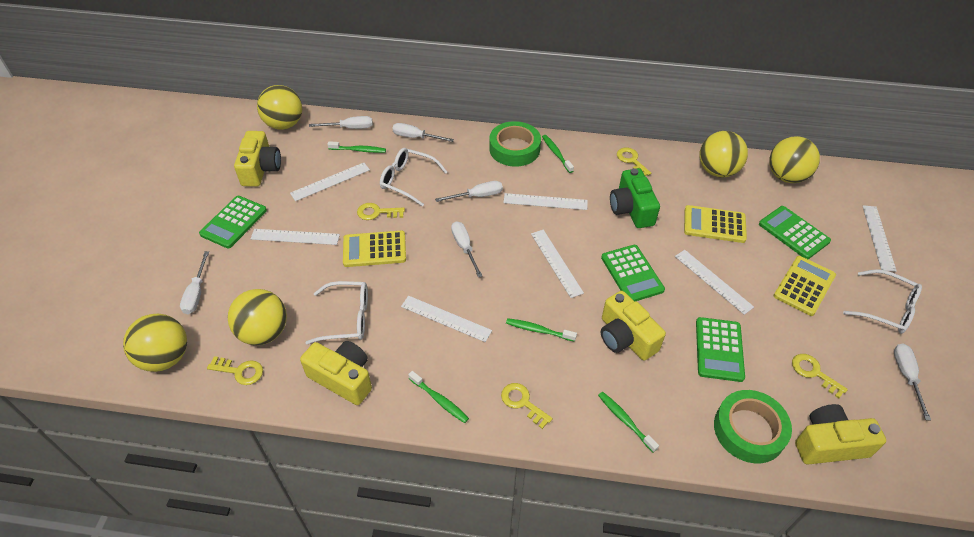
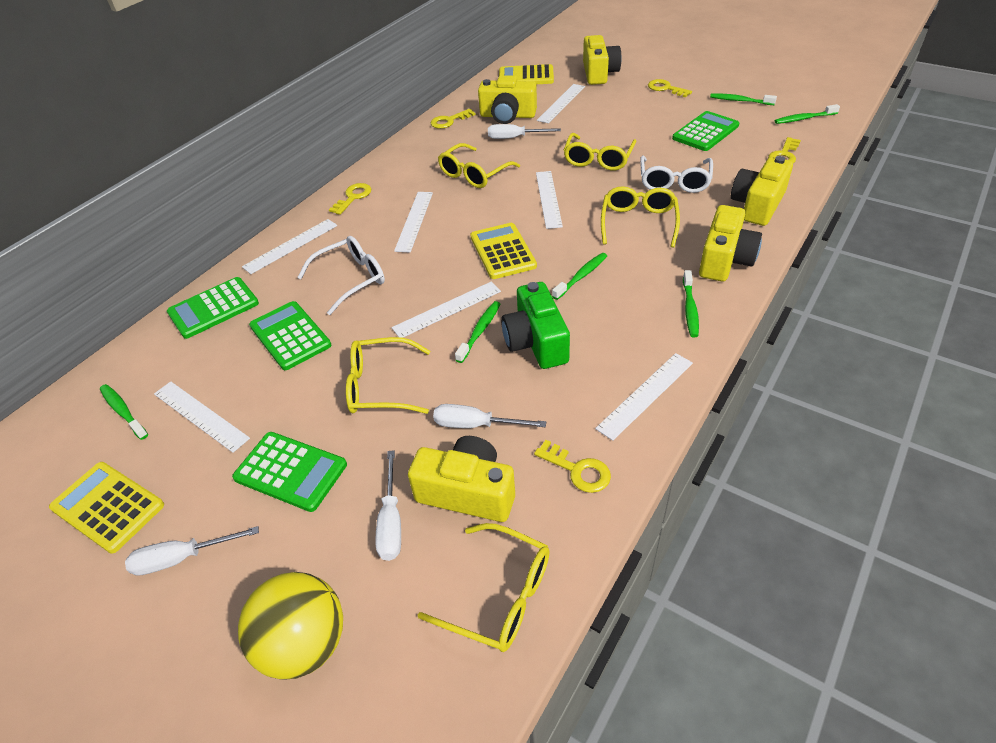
green tape: 2 -> 0
green toothbrush: 5 -> 6
white glasses: 3 -> 2
white screwdriver: 6 -> 4
yellow ball: 5 -> 1
yellow camera: 4 -> 5
yellow glasses: 0 -> 5

